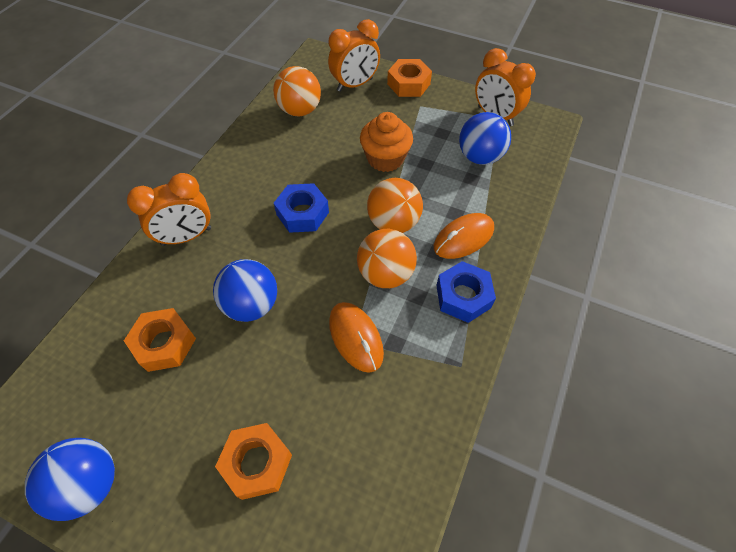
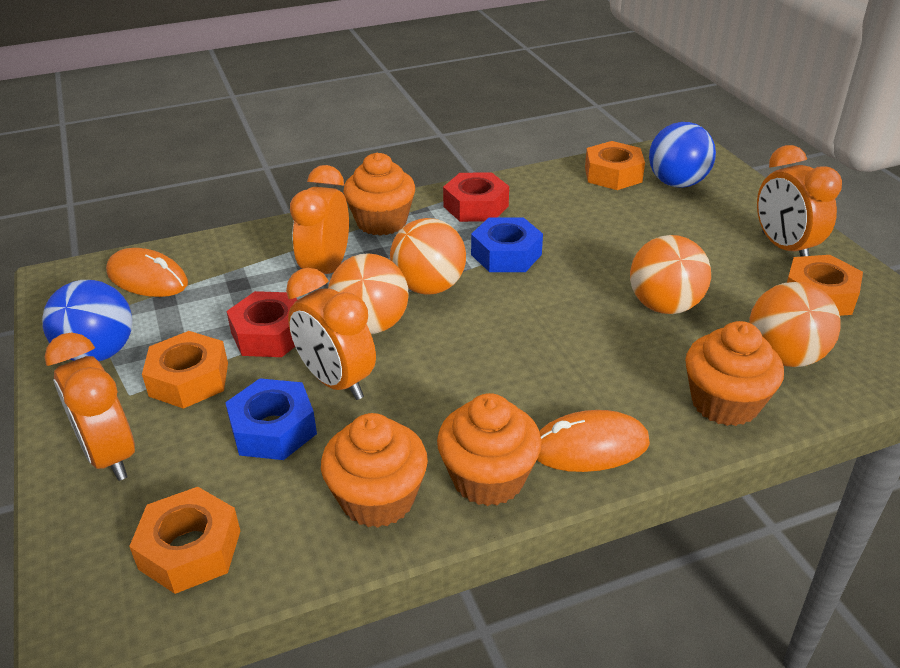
blue ball: 3 -> 2
orange ball: 3 -> 4
orange clock: 3 -> 4
orange cupcake: 1 -> 4
orange nut: 3 -> 4
red nut: 0 -> 2

